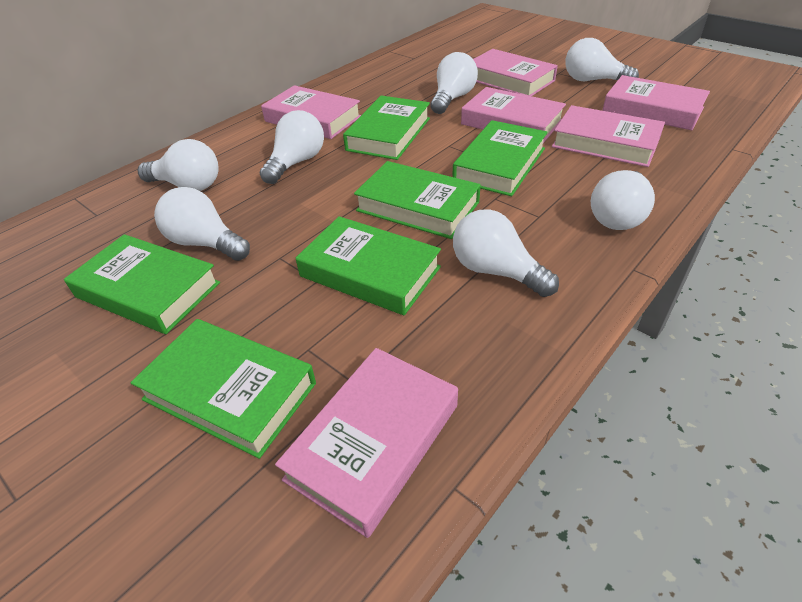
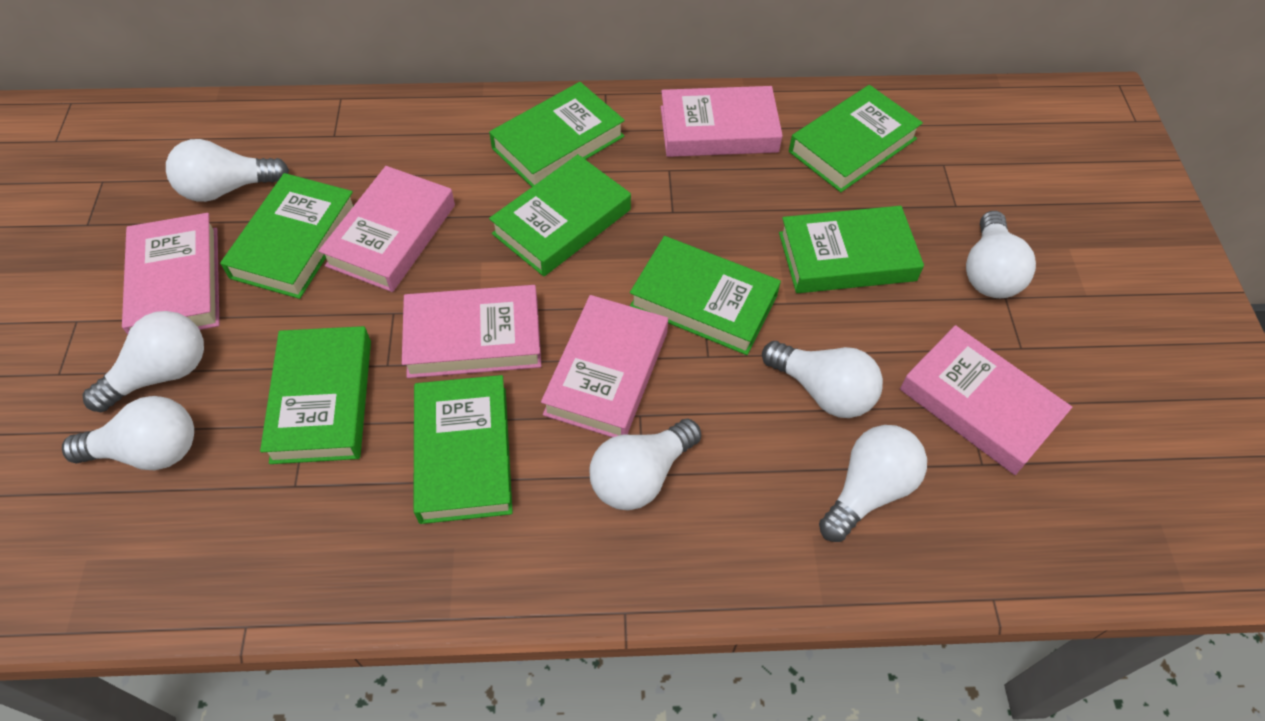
green book: 6 -> 8

